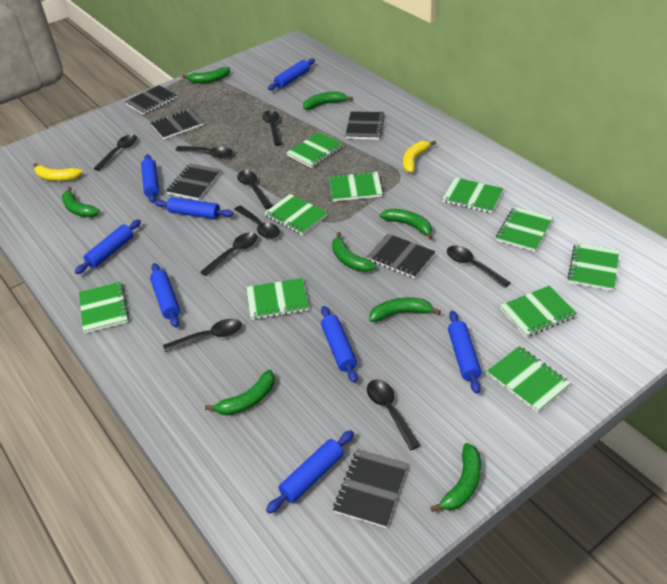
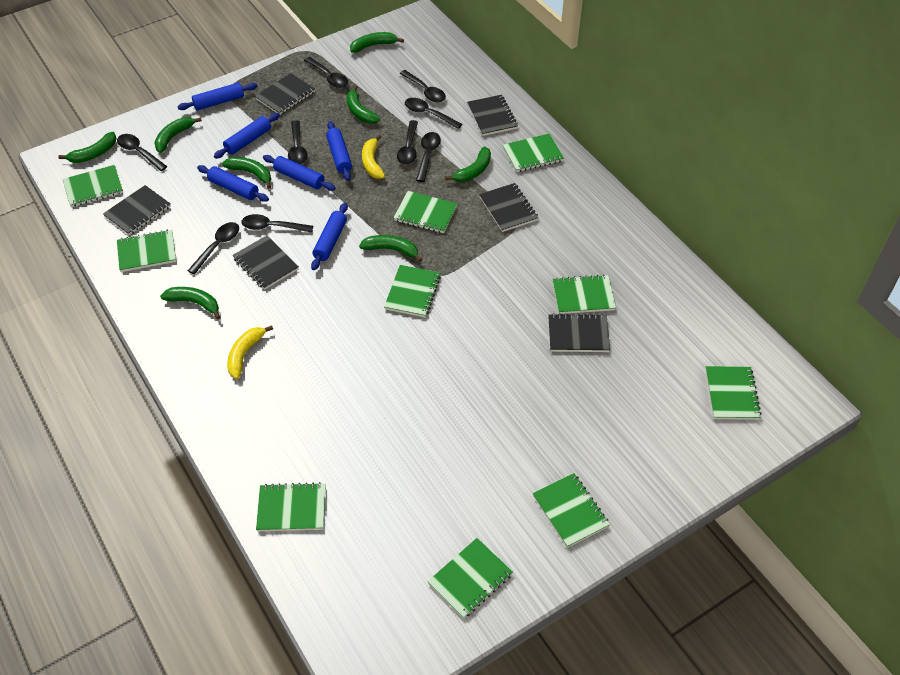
blue rolling pin: 8 -> 6

